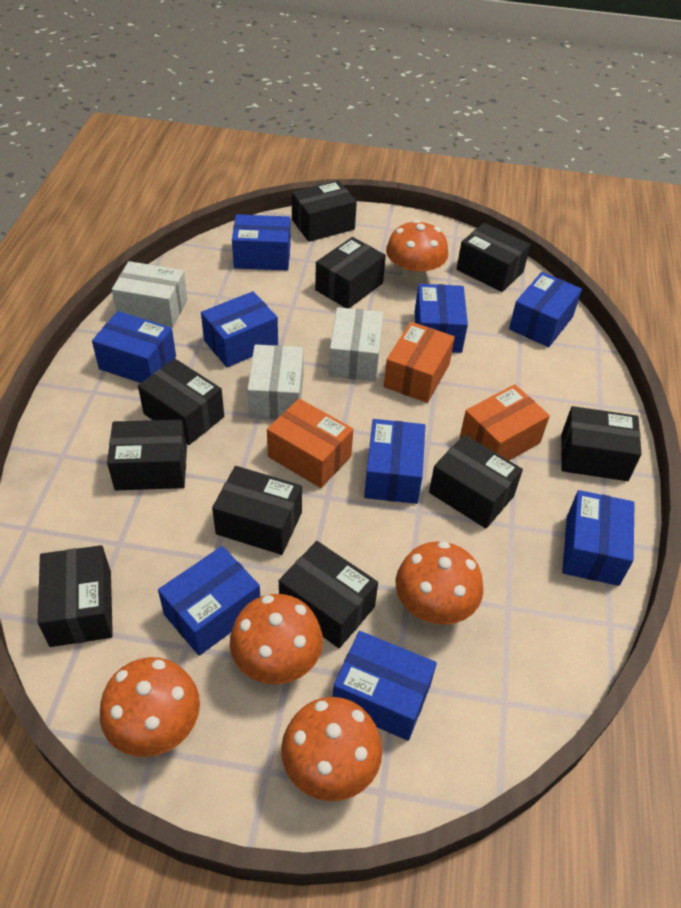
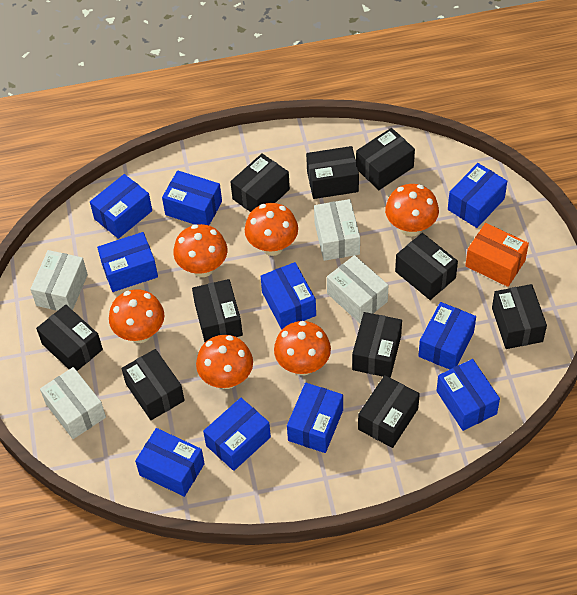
blue box: 9 -> 10
orange box: 3 -> 1
orange mushroom: 5 -> 6
white box: 3 -> 4

